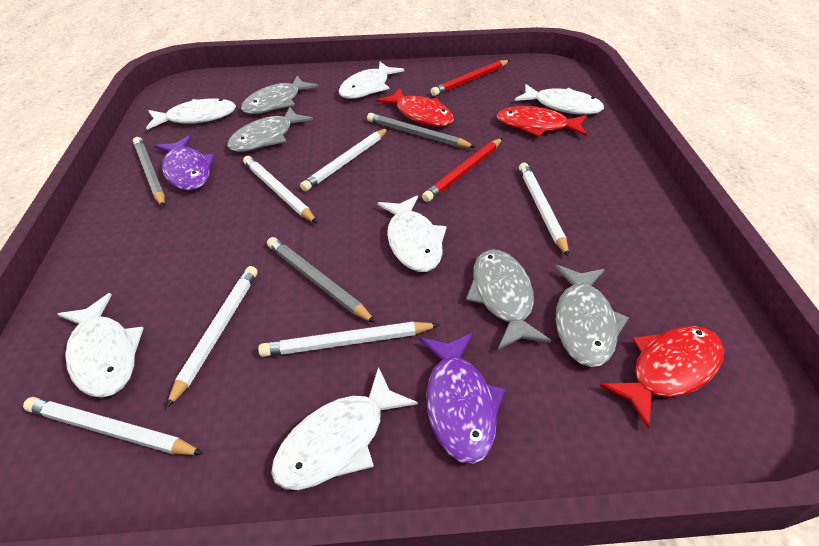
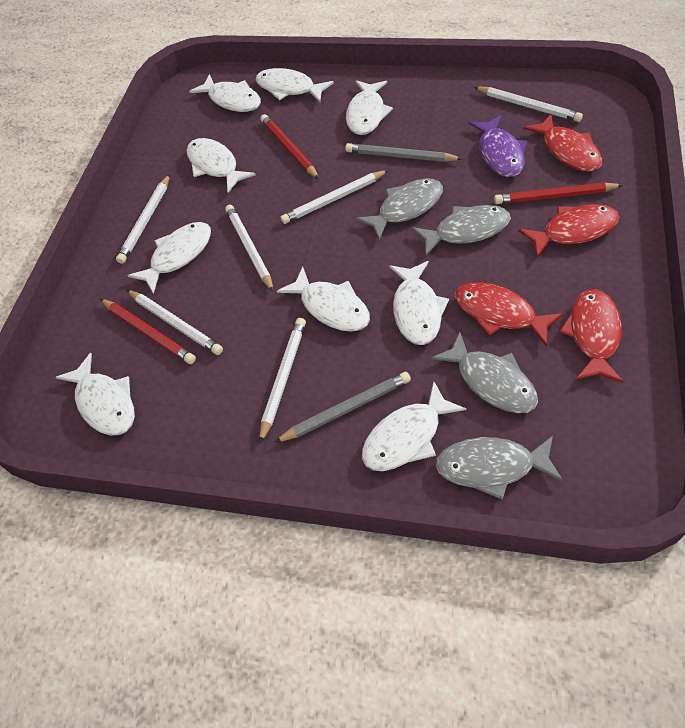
grey pencil: 3 -> 2
purple fish: 2 -> 1
red fish: 3 -> 4
red pencil: 2 -> 3
white fish: 6 -> 9

